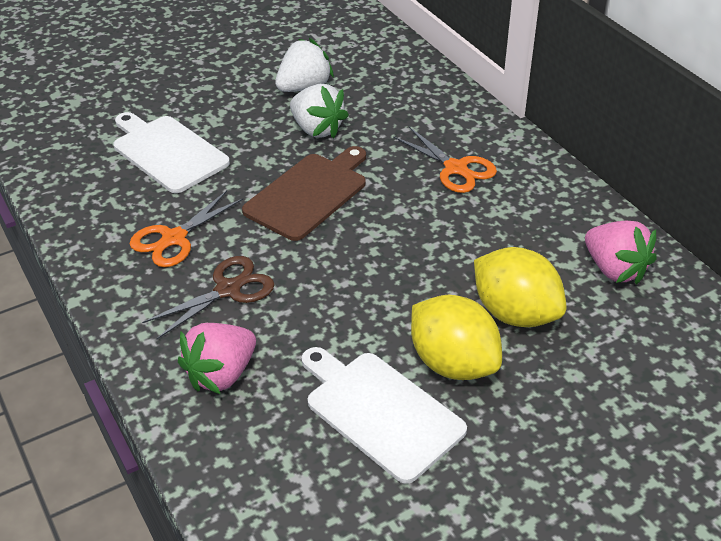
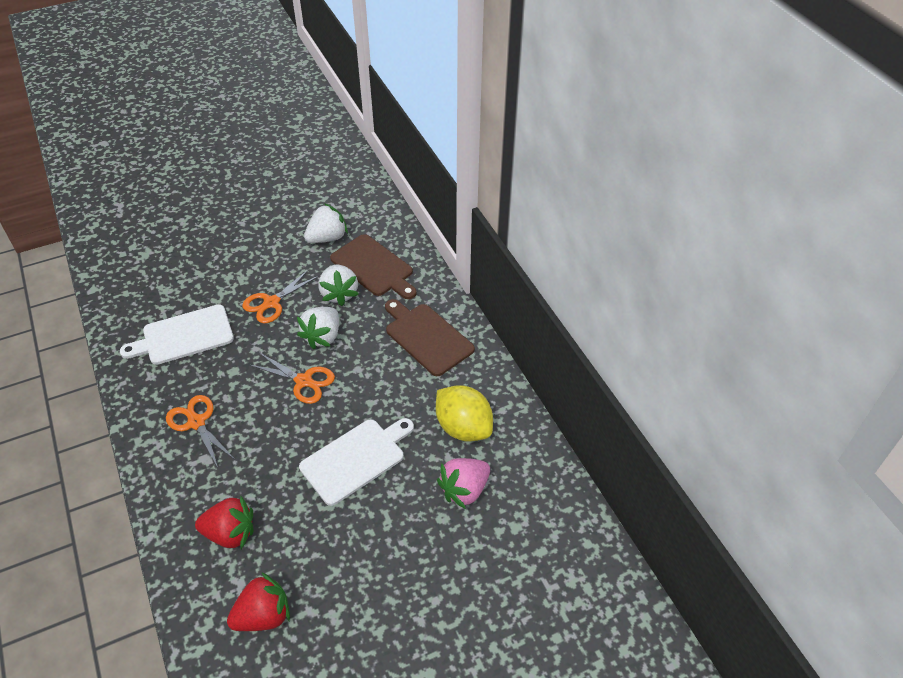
brown cutting board: 1 -> 2
brown scissors: 1 -> 0
orange scissors: 2 -> 3
pink strawberry: 2 -> 1
red strawberry: 0 -> 2
white strawberry: 2 -> 3
yellow lemon: 2 -> 1

